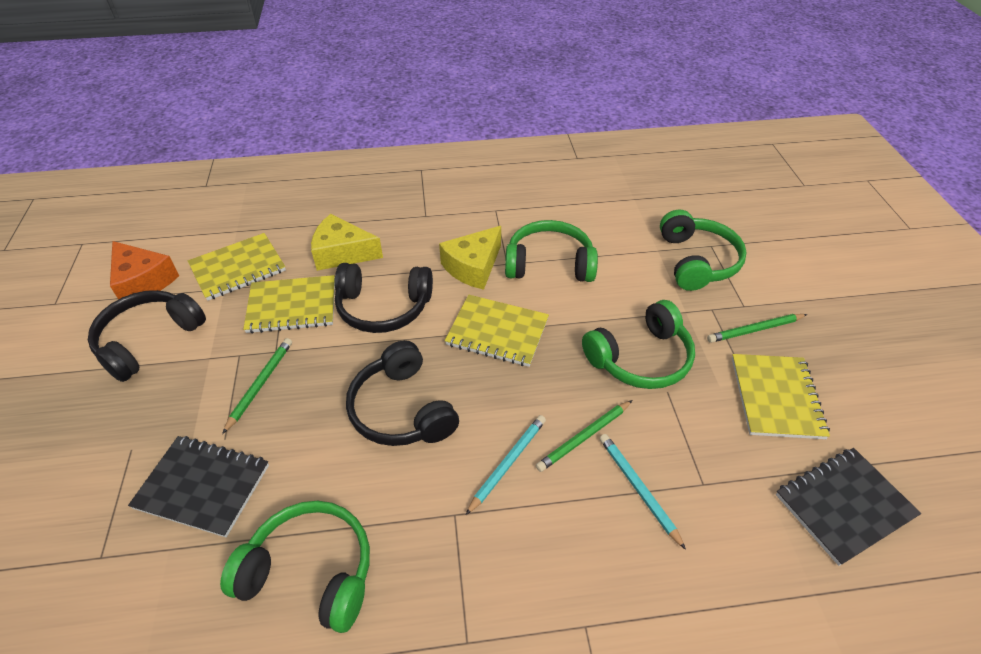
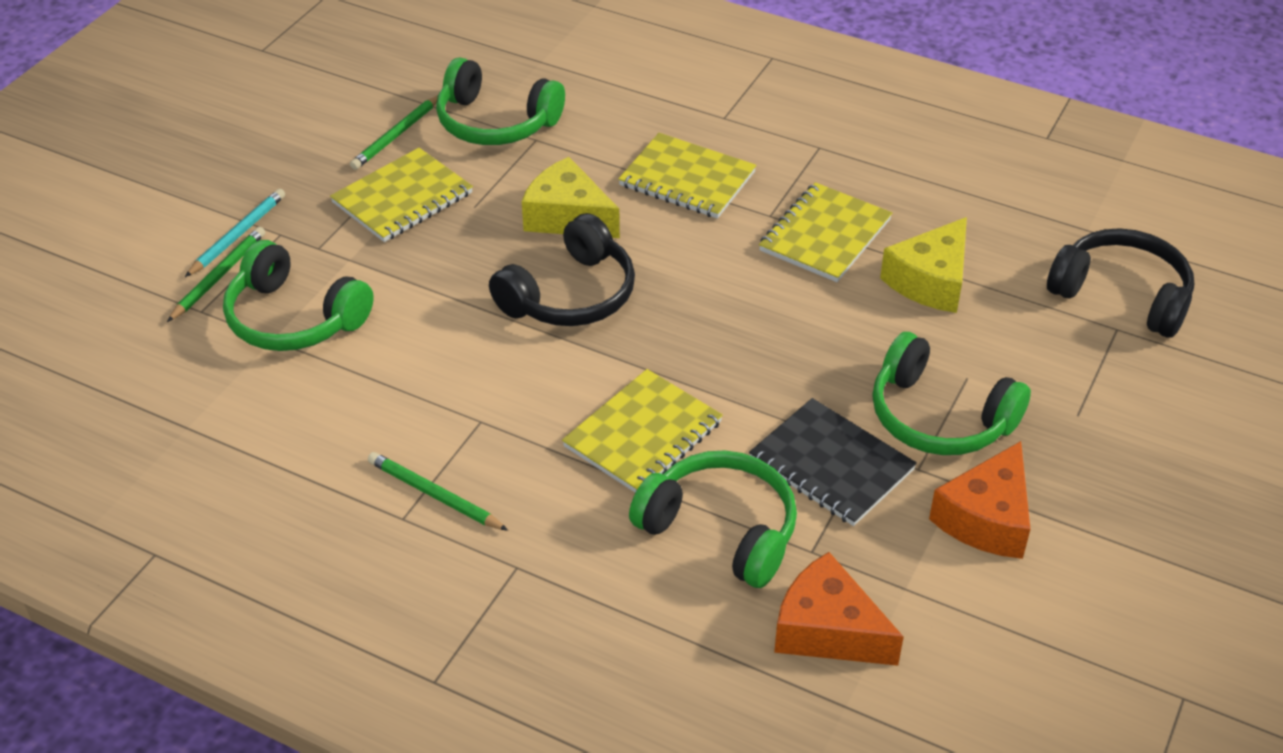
black headphones: 3 -> 2
black notebook: 2 -> 1
orange cheese: 1 -> 2
turquoise pencil: 2 -> 1

